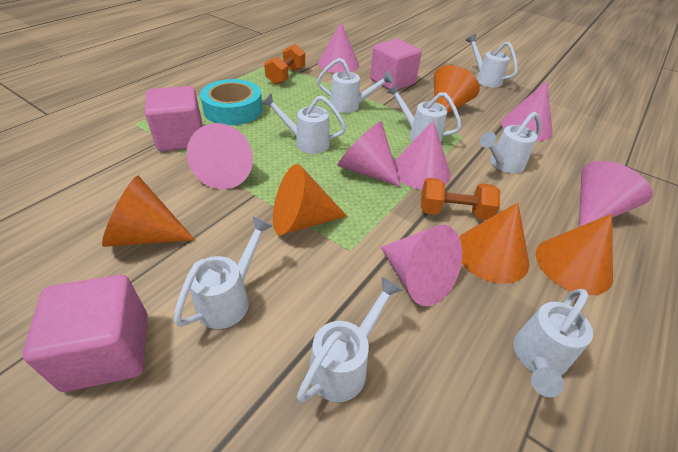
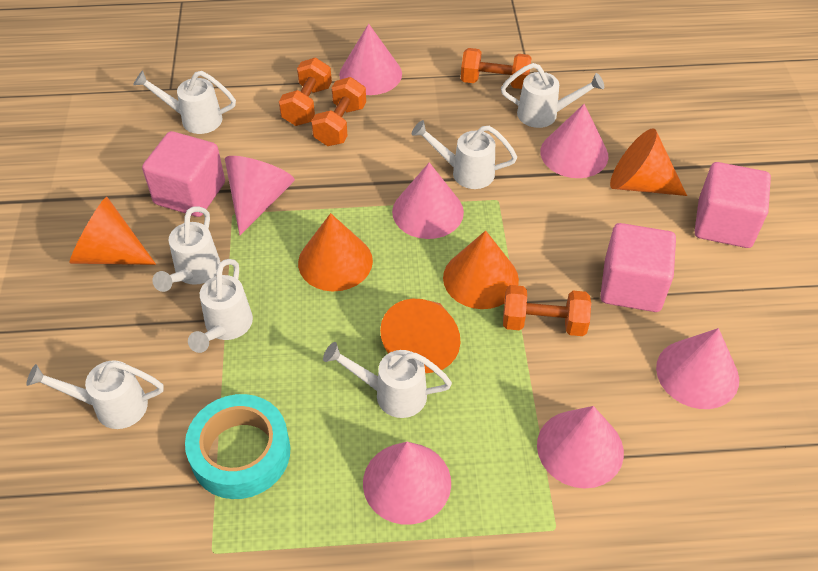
orange dumbbell: 2 -> 4
white watering can: 8 -> 7

